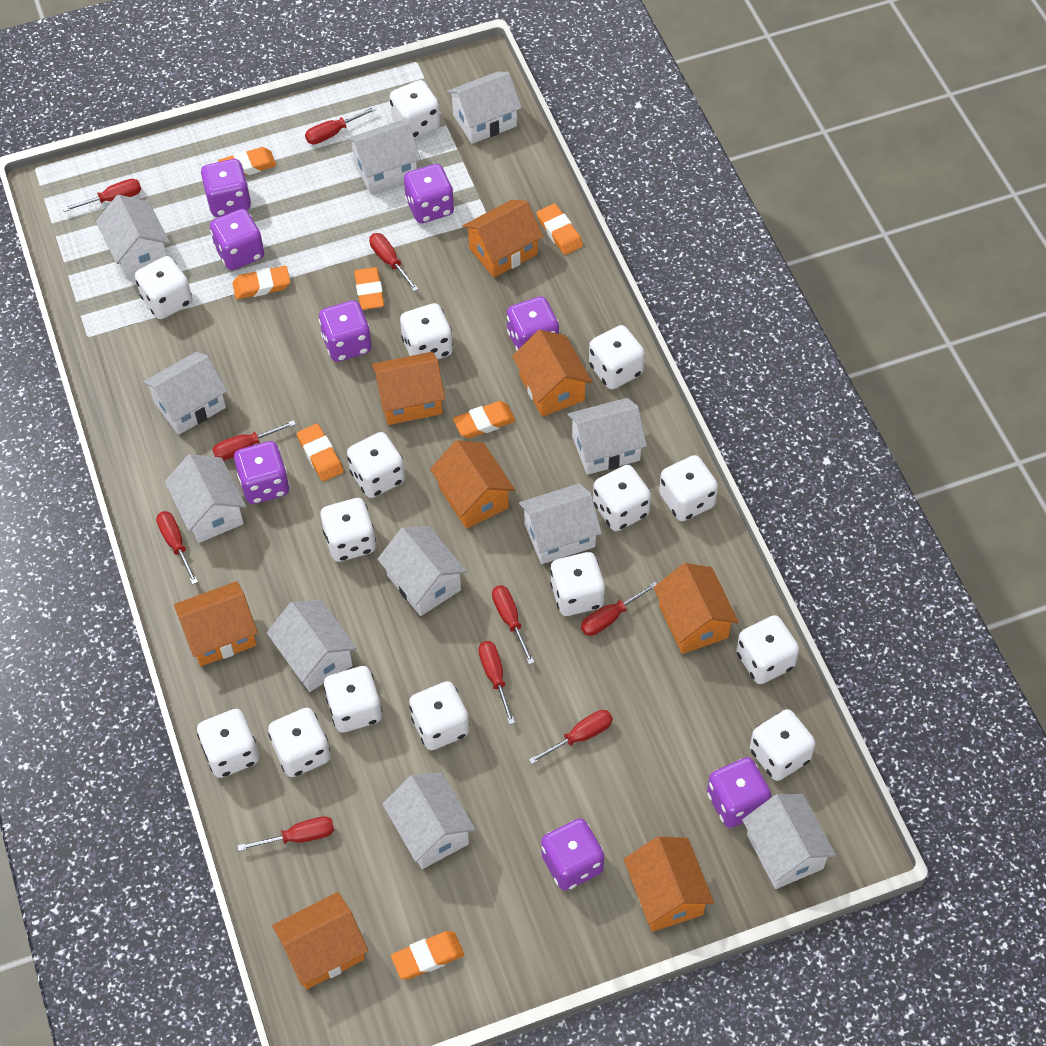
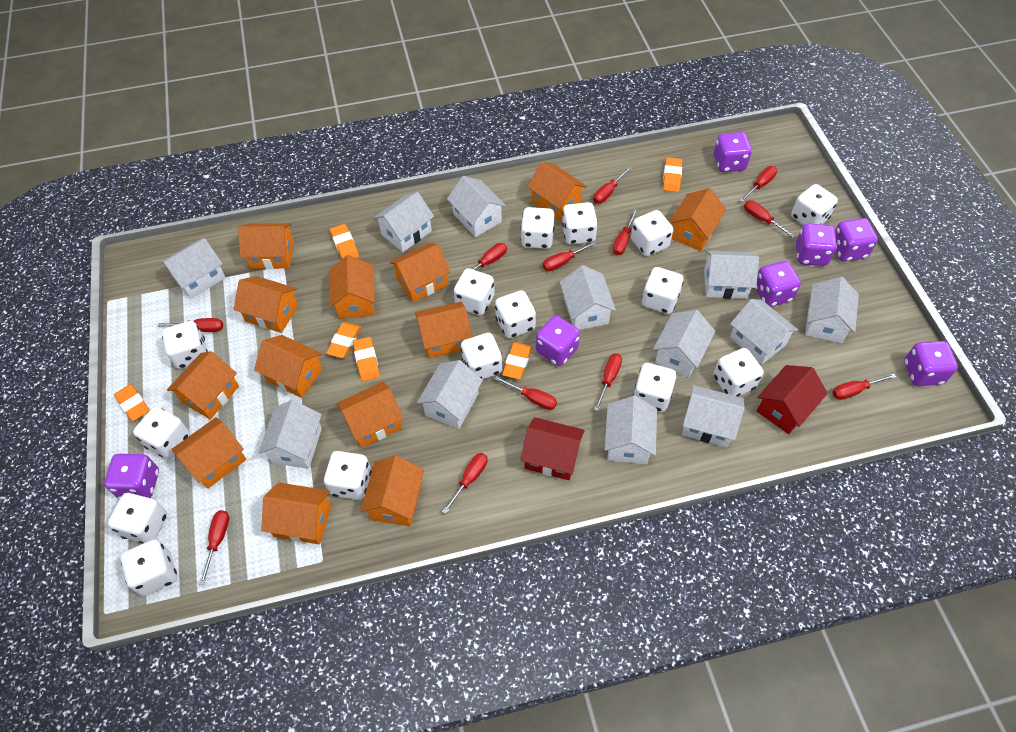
orange eraser: 7 -> 6
orange house: 8 -> 13
purple dice: 8 -> 7
red house: 0 -> 2
red screwdriver: 10 -> 12
white house: 11 -> 12

